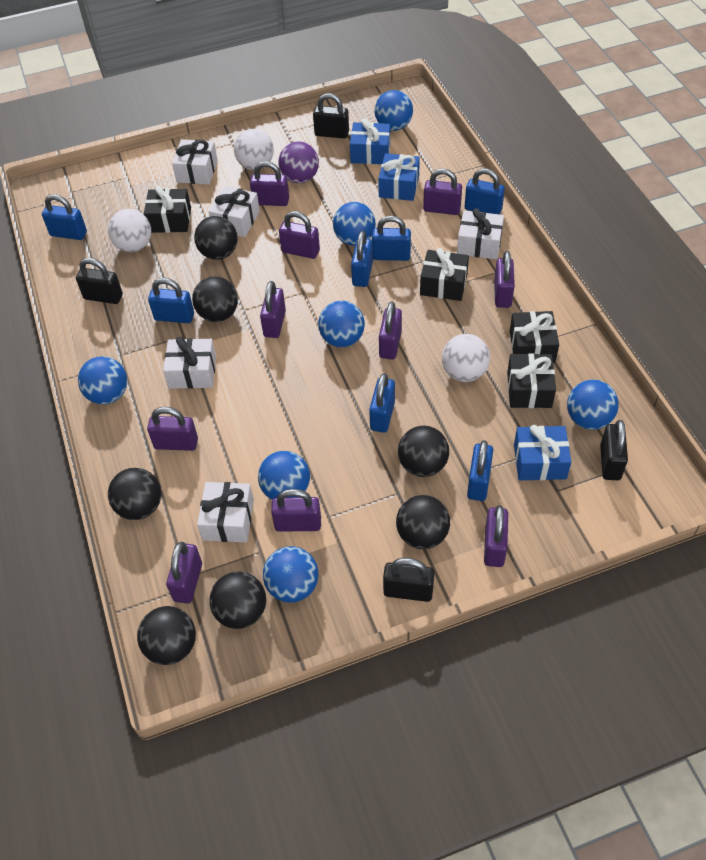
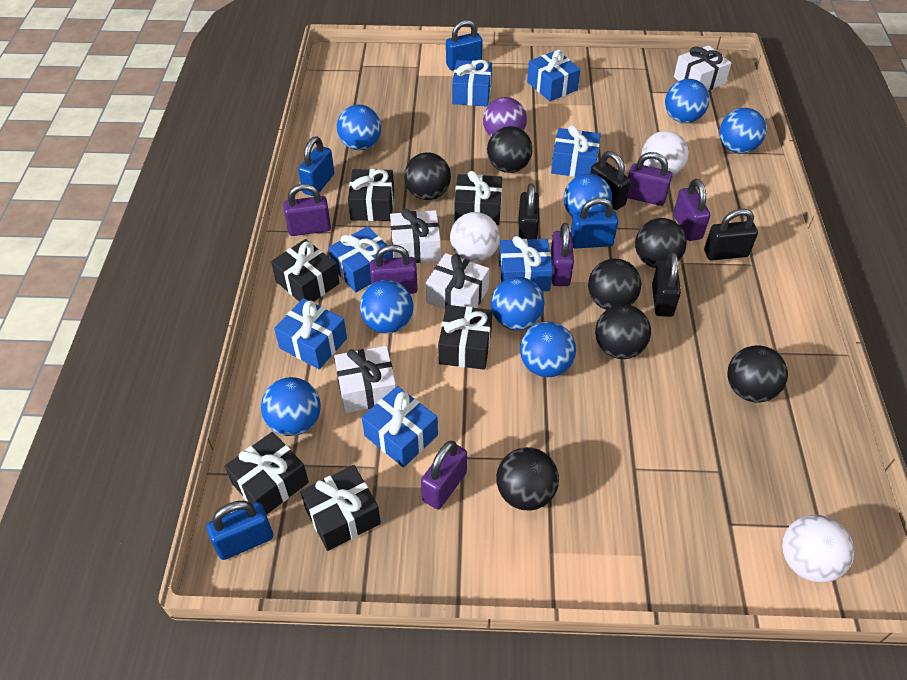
black gift: 4 -> 6
blue ball: 7 -> 8
blue gift: 3 -> 7
blue padlock: 7 -> 4
purple padlock: 10 -> 6
white gift: 5 -> 4

